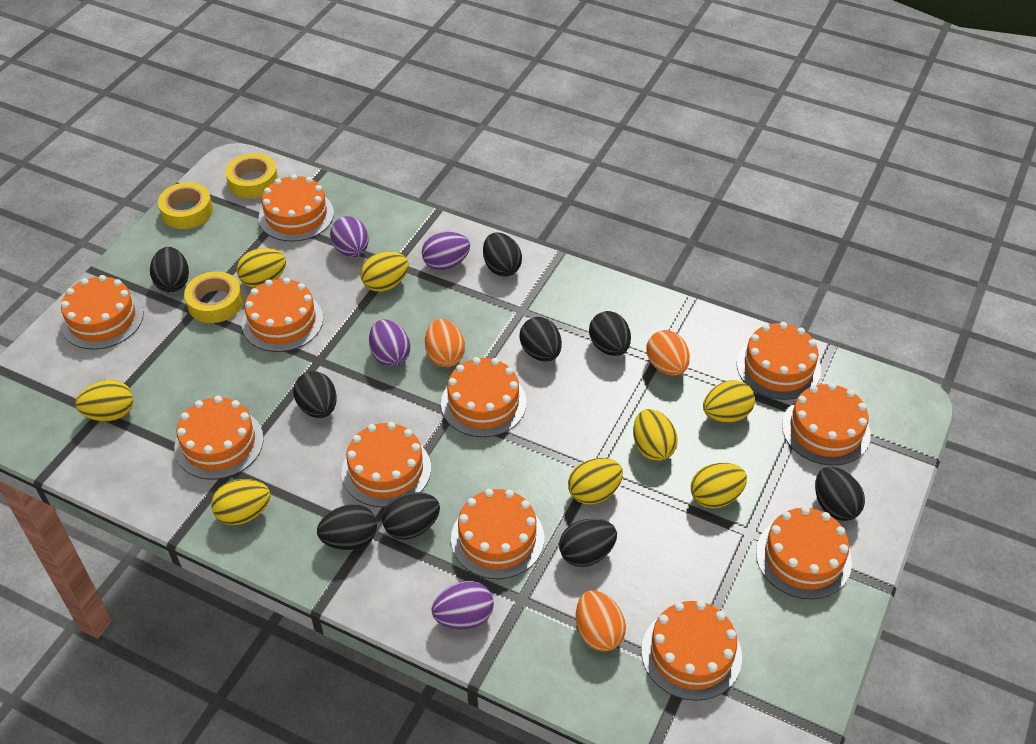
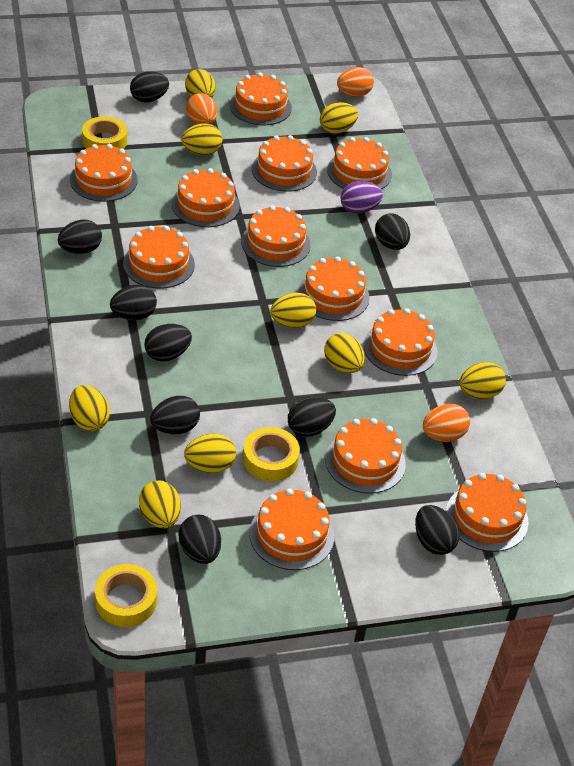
orange cake: 11 -> 12
purple egg: 4 -> 1
yellow egg: 8 -> 9

